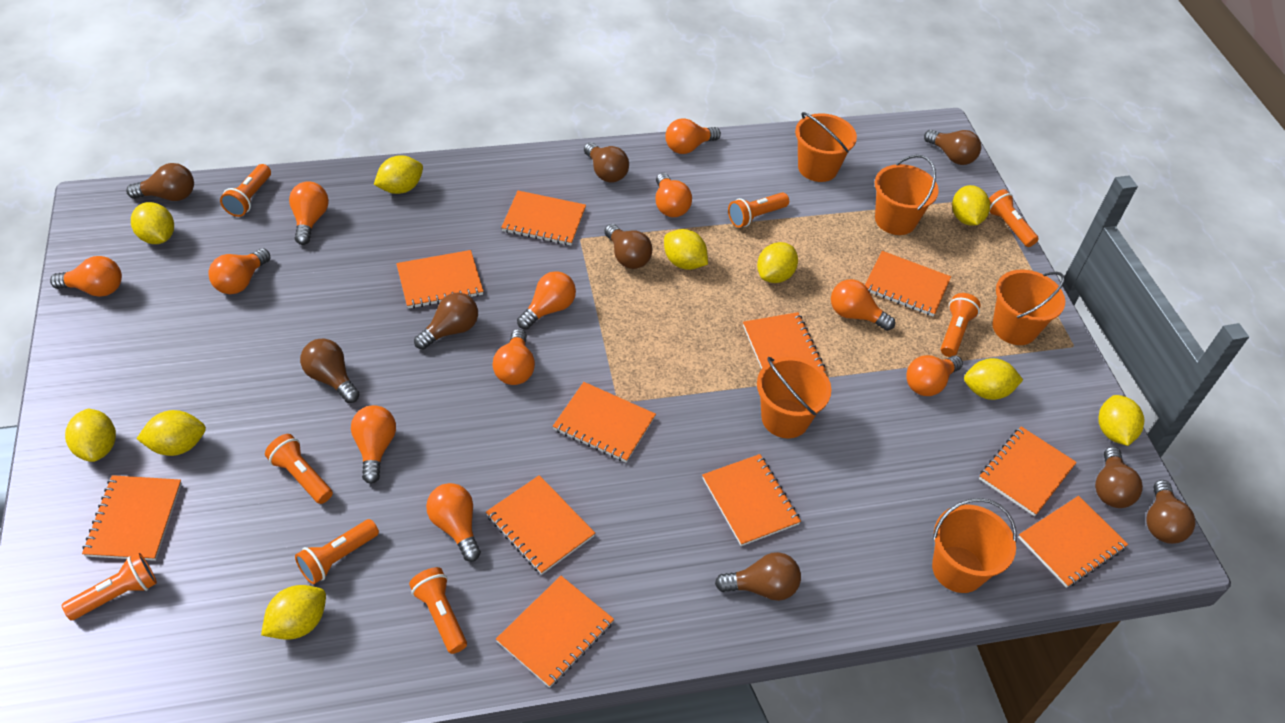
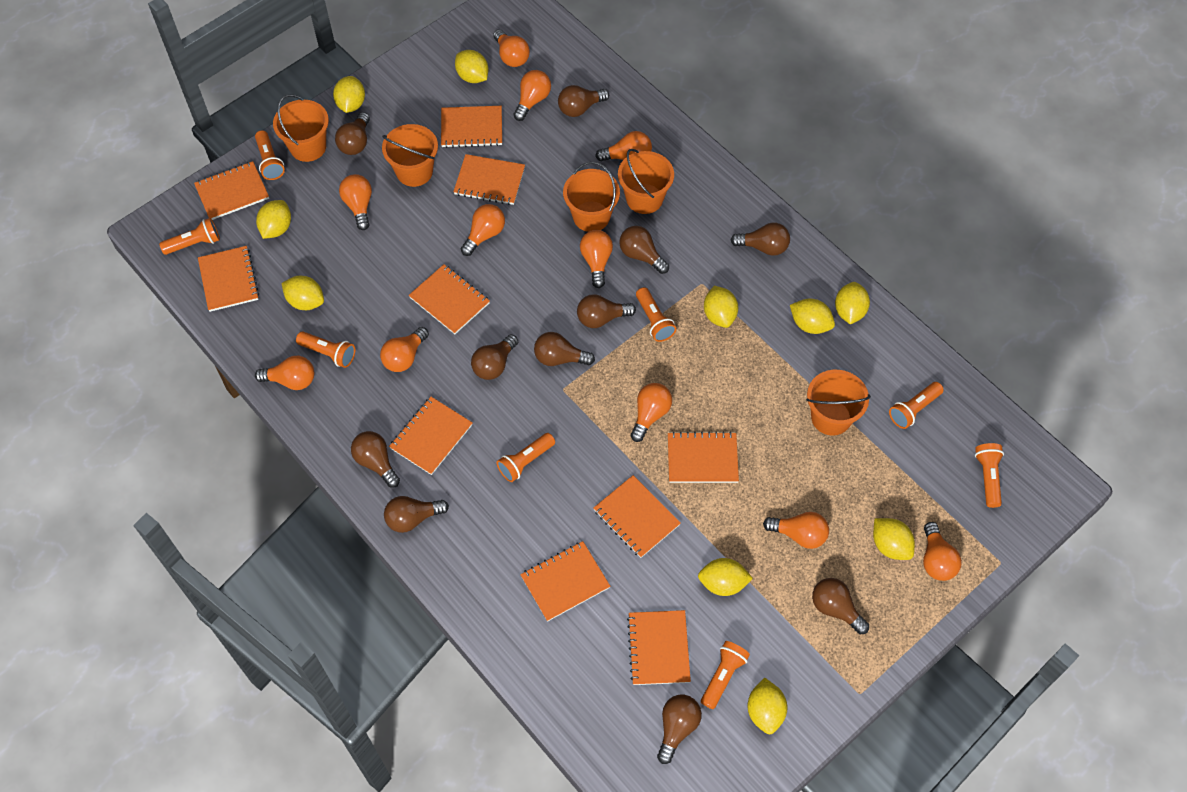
brown light bulb: 9 -> 11
orange notebook: 11 -> 10

